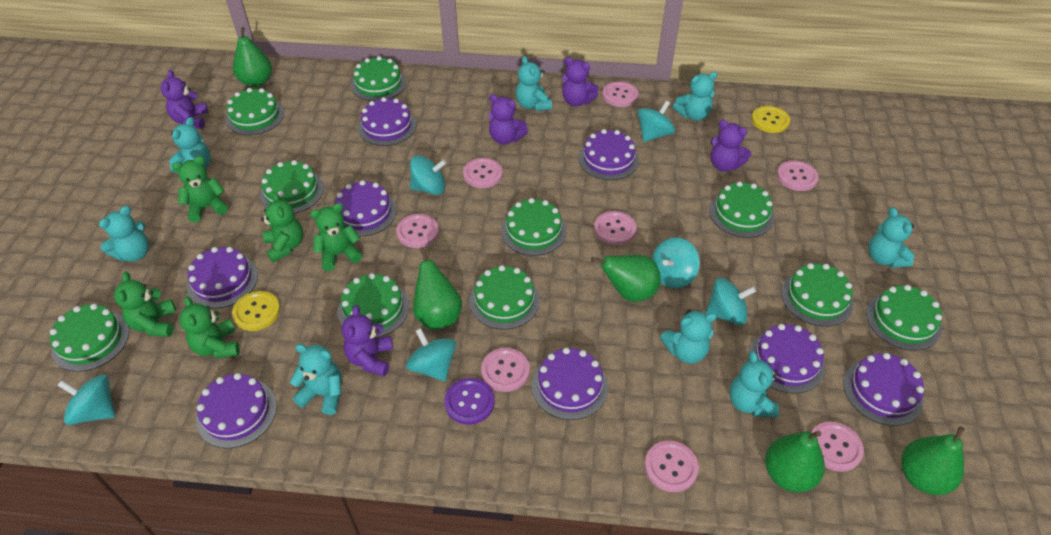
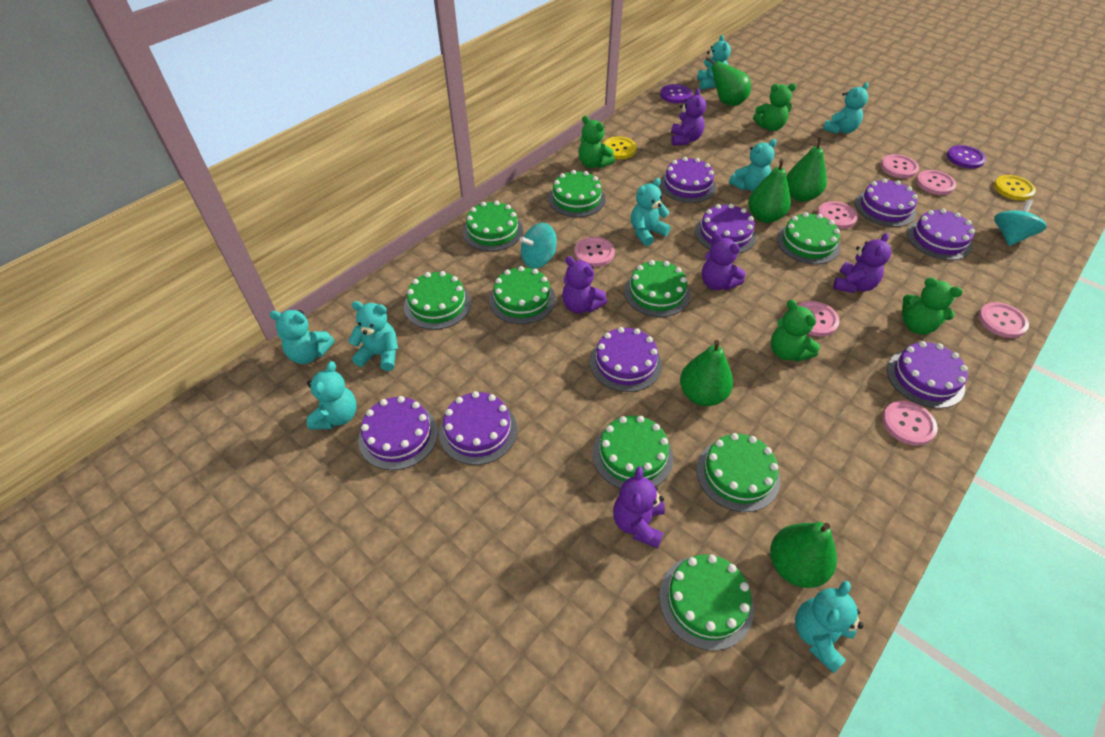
green cake: 10 -> 9
green teddy bear: 5 -> 4
pink button: 8 -> 7
purple button: 1 -> 2
turquoise spinning top: 6 -> 2

